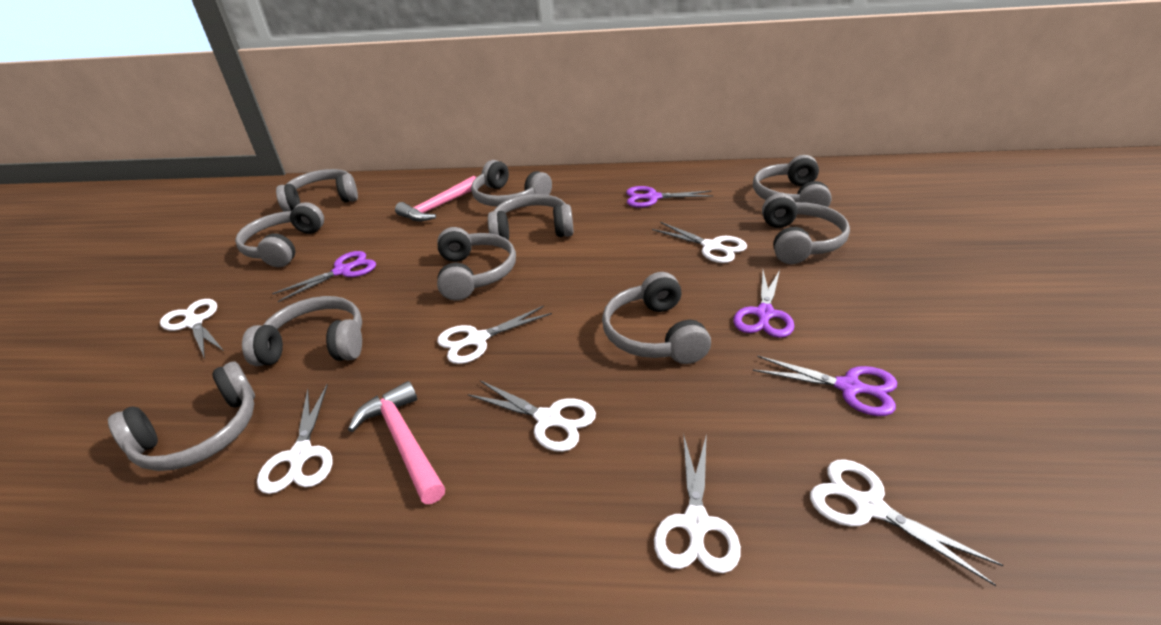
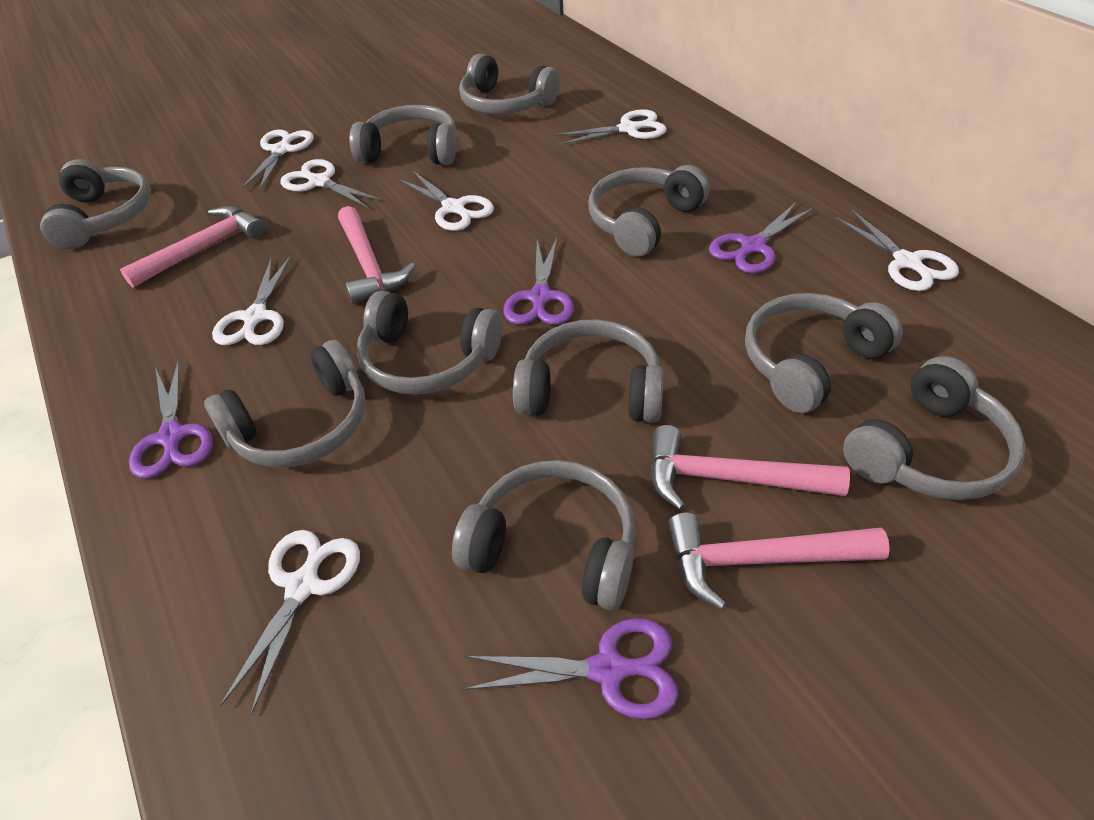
pink hammer: 2 -> 4

